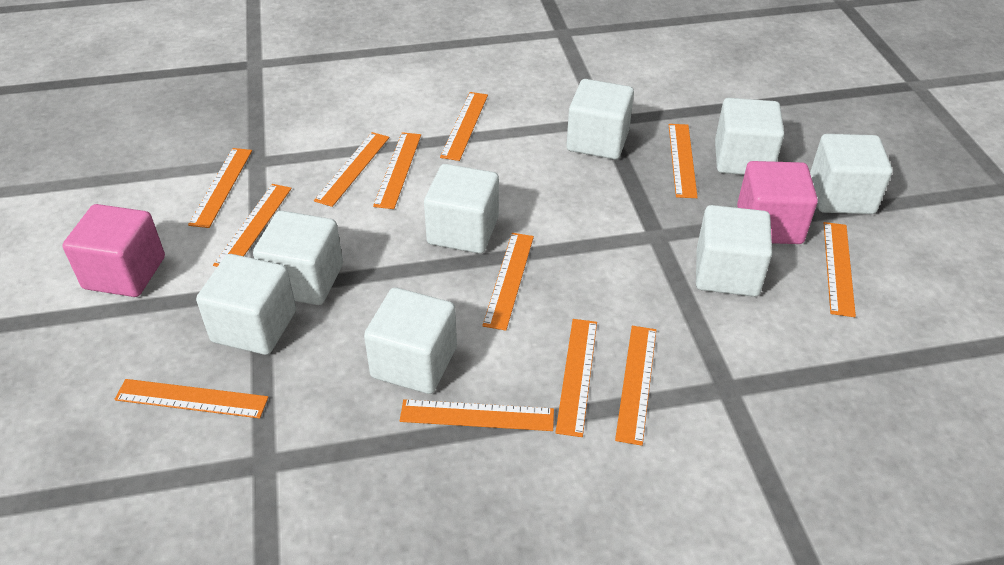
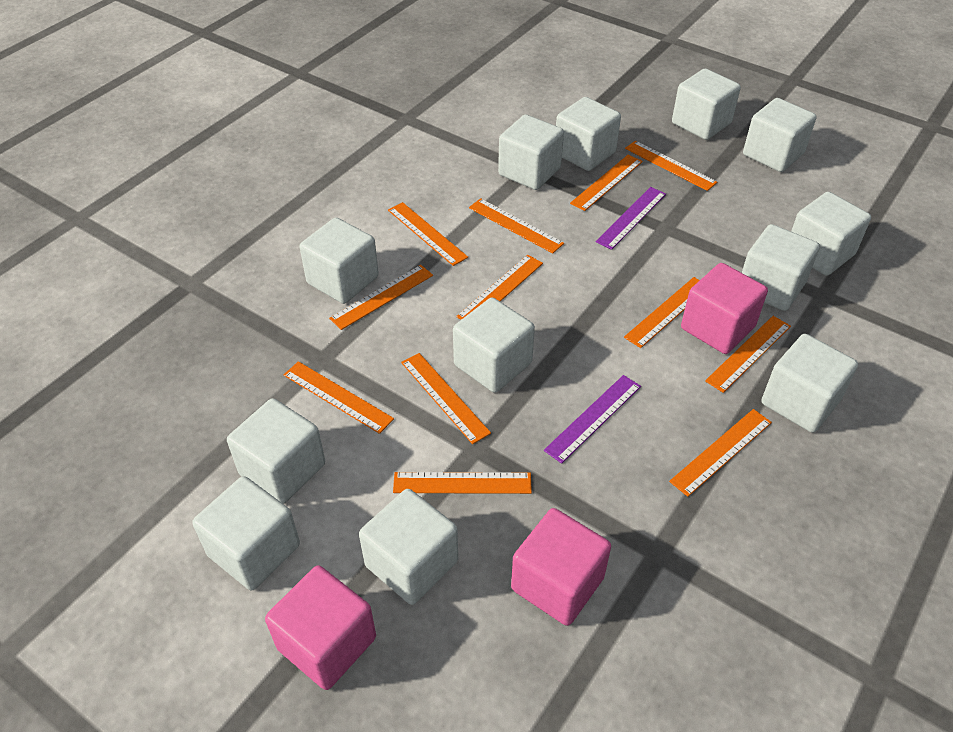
pink cube: 2 -> 3
purple ruler: 0 -> 2
white cube: 8 -> 12

